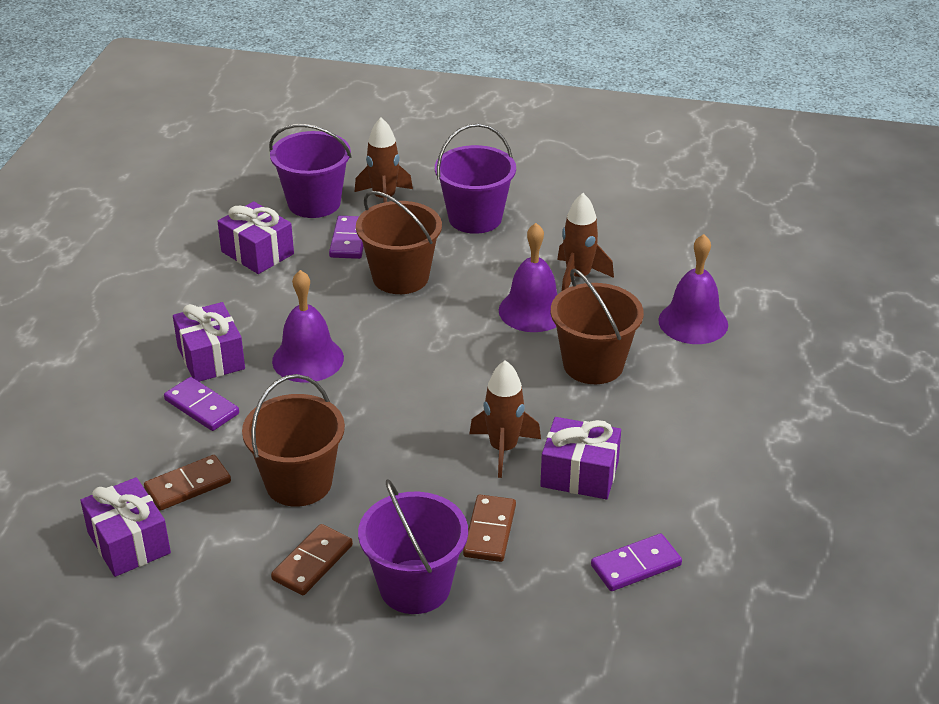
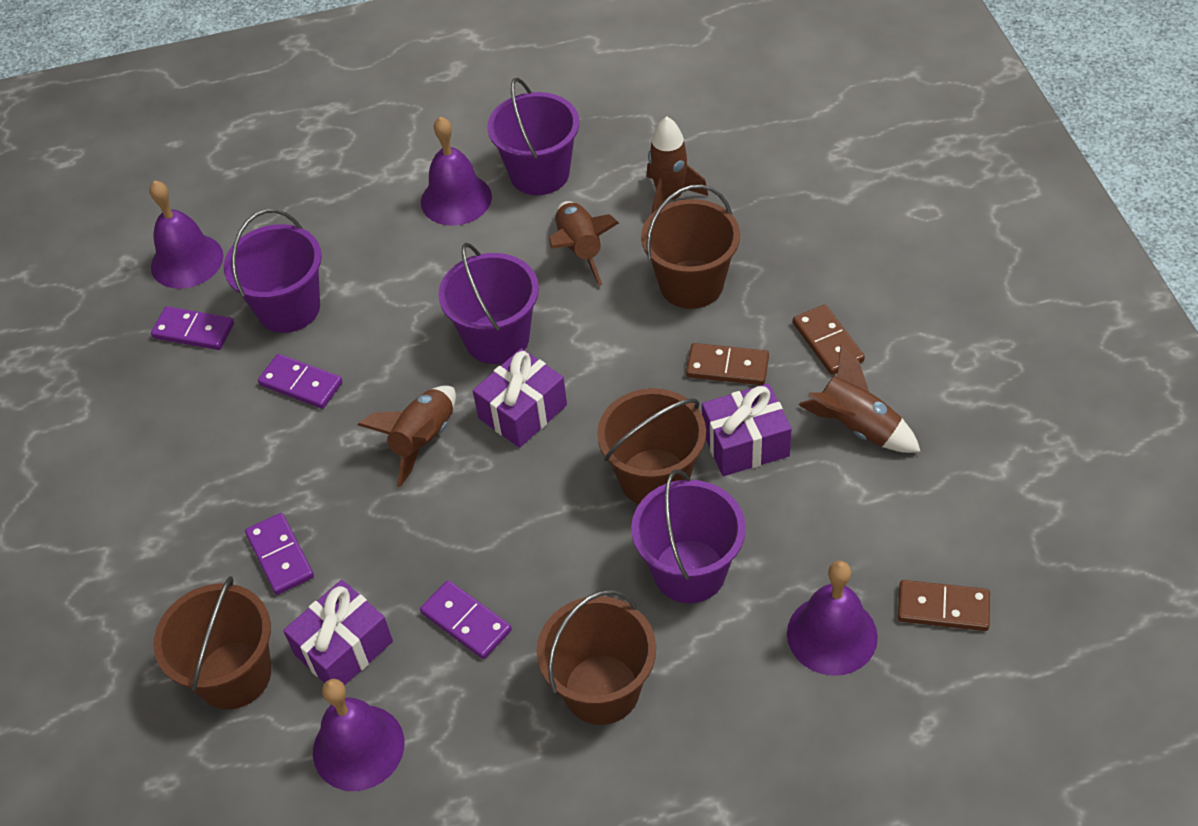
brown bucket: 3 -> 4
brown rocket: 3 -> 4
purple bell: 3 -> 4
purple bucket: 3 -> 4
purple domino: 3 -> 4
purple gift: 4 -> 3

